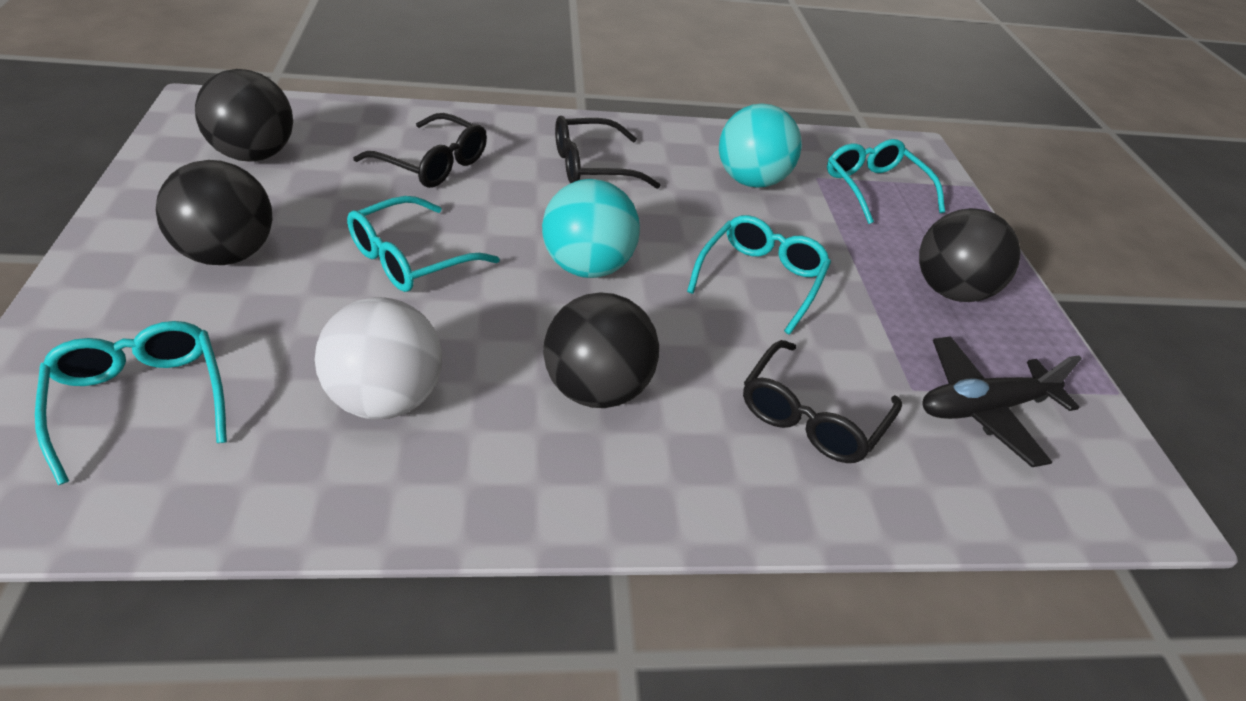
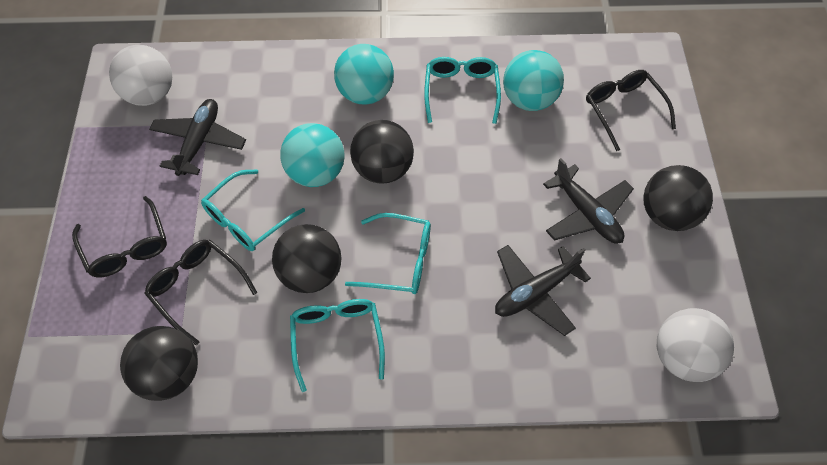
black plane: 1 -> 3
turquoise ball: 2 -> 3
white ball: 1 -> 2

